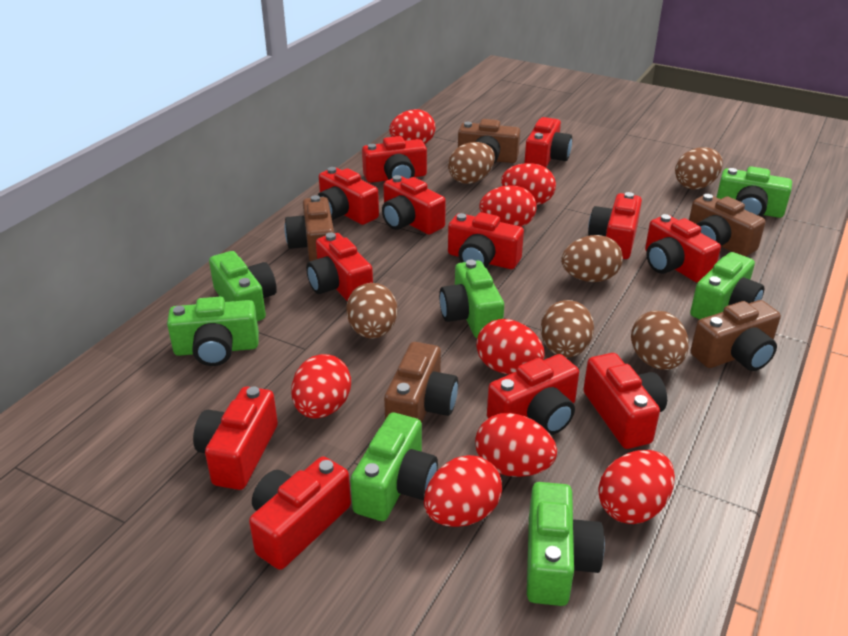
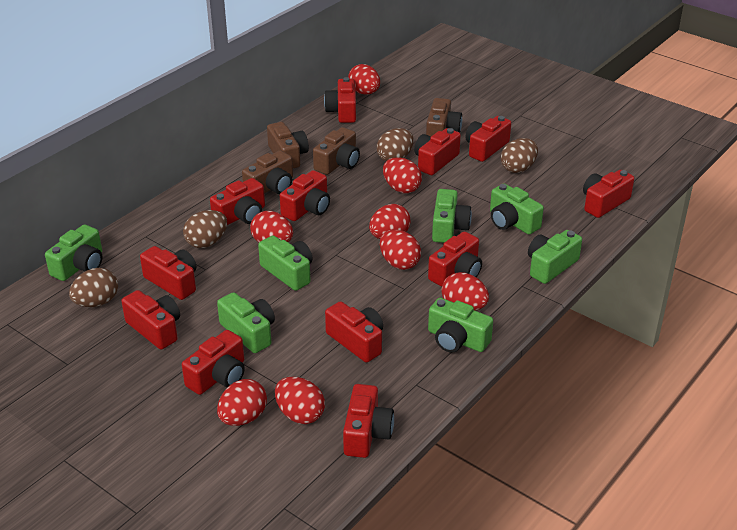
brown camera: 5 -> 4
brown egg: 6 -> 4

